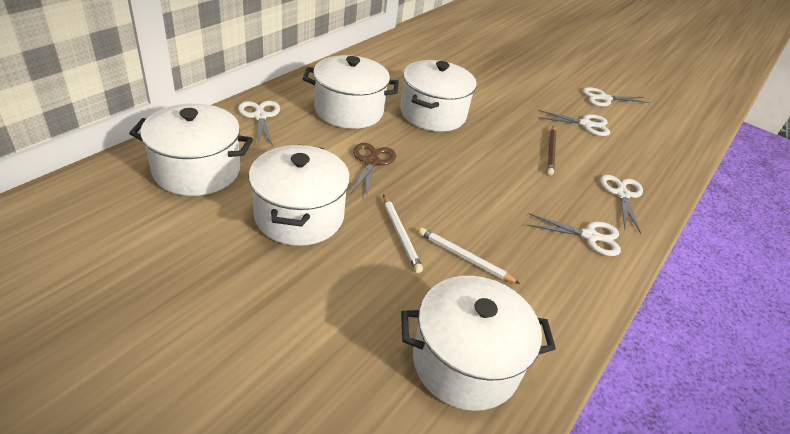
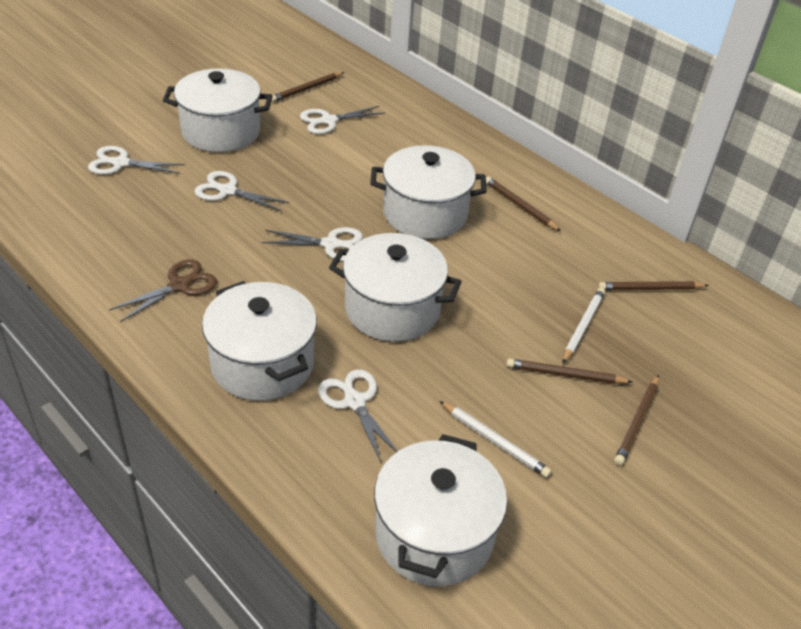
brown pencil: 1 -> 5

